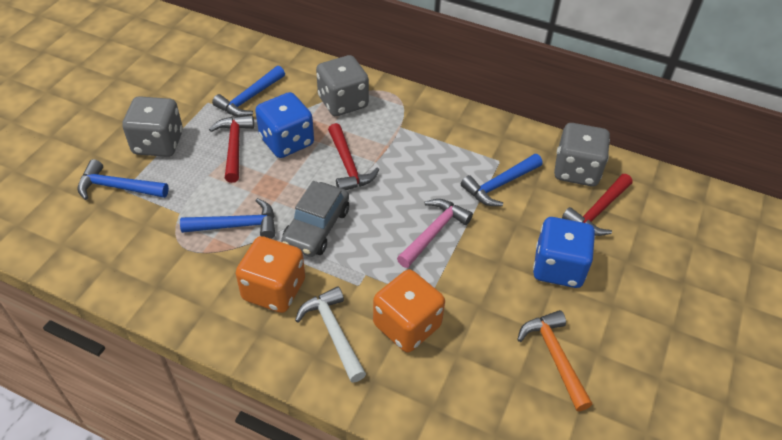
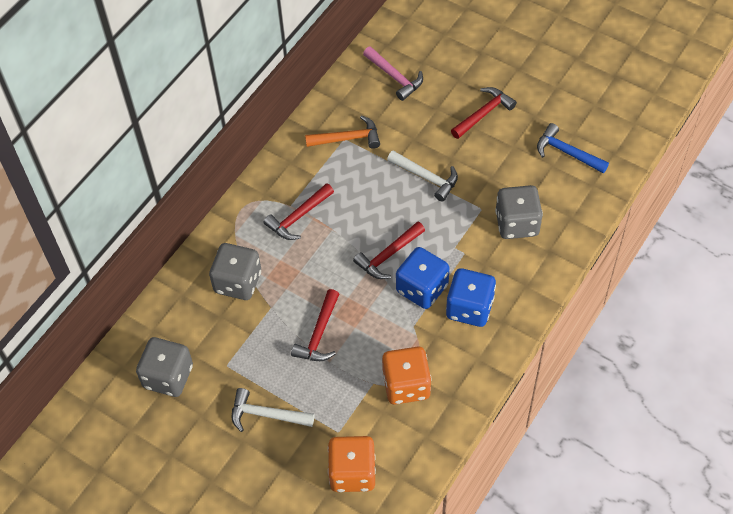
blue hammer: 4 -> 1
grey car: 1 -> 0
red hammer: 3 -> 4
white hammer: 1 -> 2

